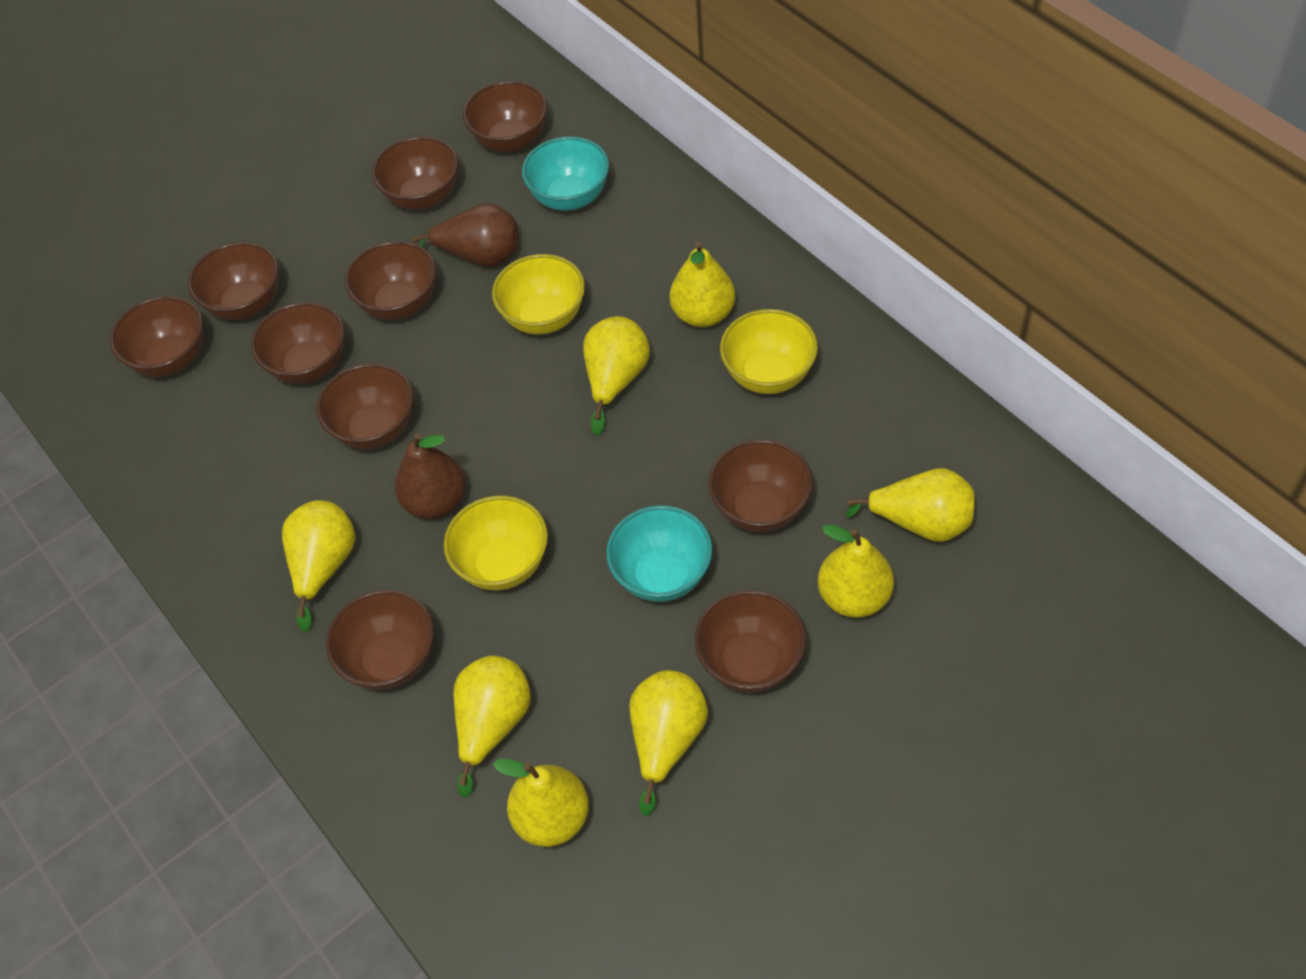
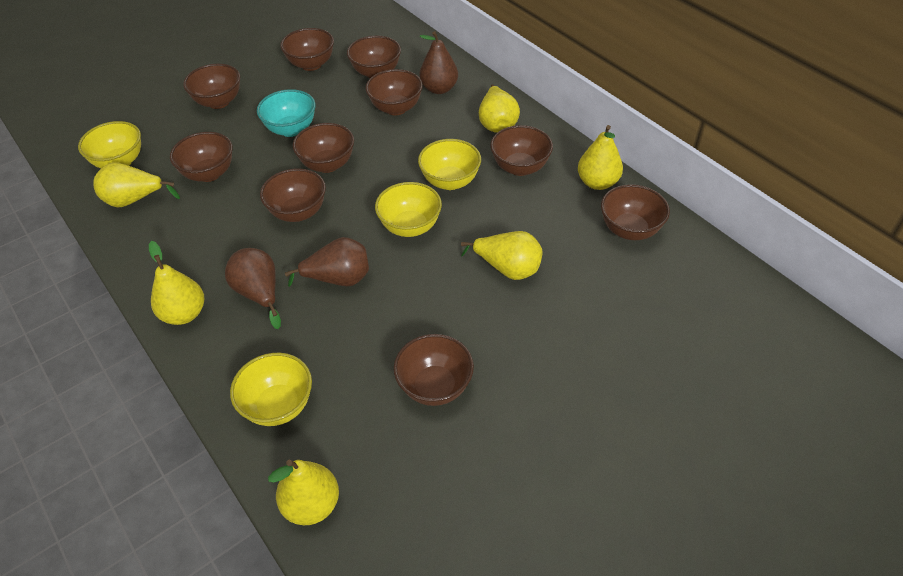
brown pear: 2 -> 3
turquoise bowl: 2 -> 1
yellow bowl: 3 -> 4
yellow pear: 8 -> 6

